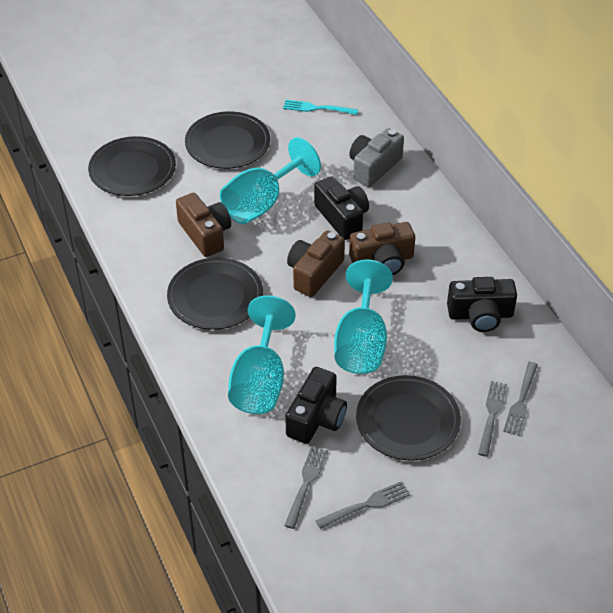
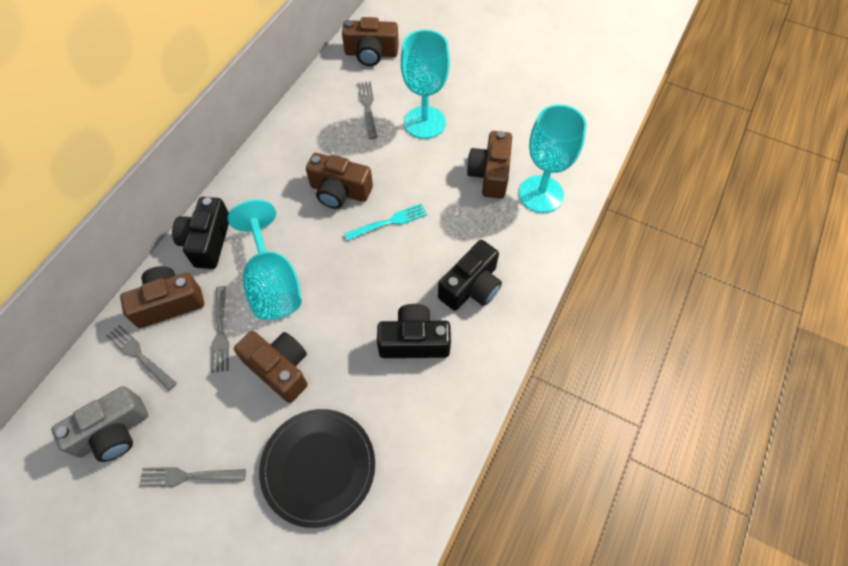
black plate: 4 -> 1
brown camera: 3 -> 5

